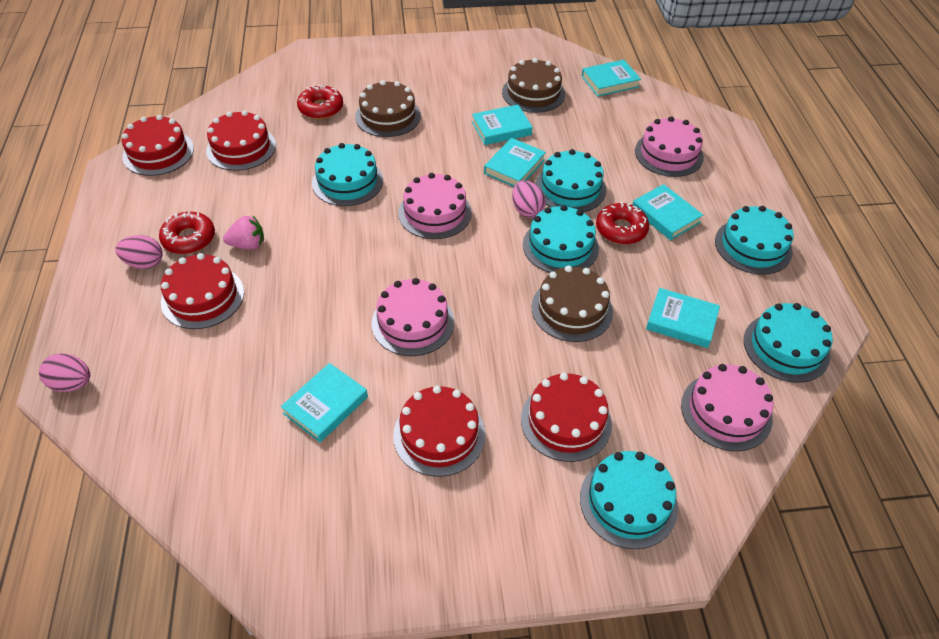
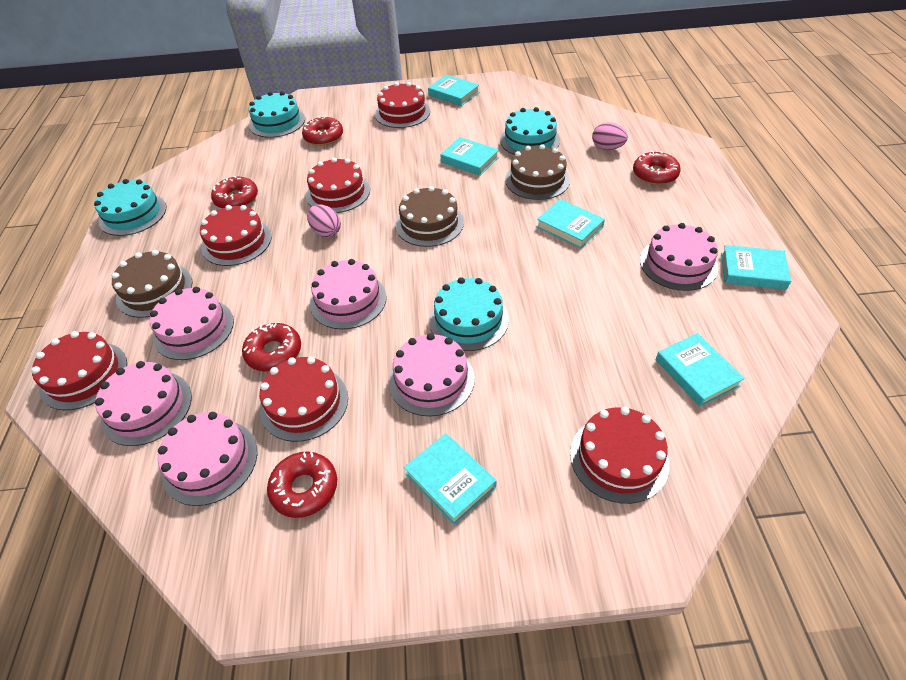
pink cake: 4 -> 6
pink egg: 3 -> 2
pink strawberry: 1 -> 0
red cake: 5 -> 6
red donut: 3 -> 5
turquoise cake: 6 -> 4

